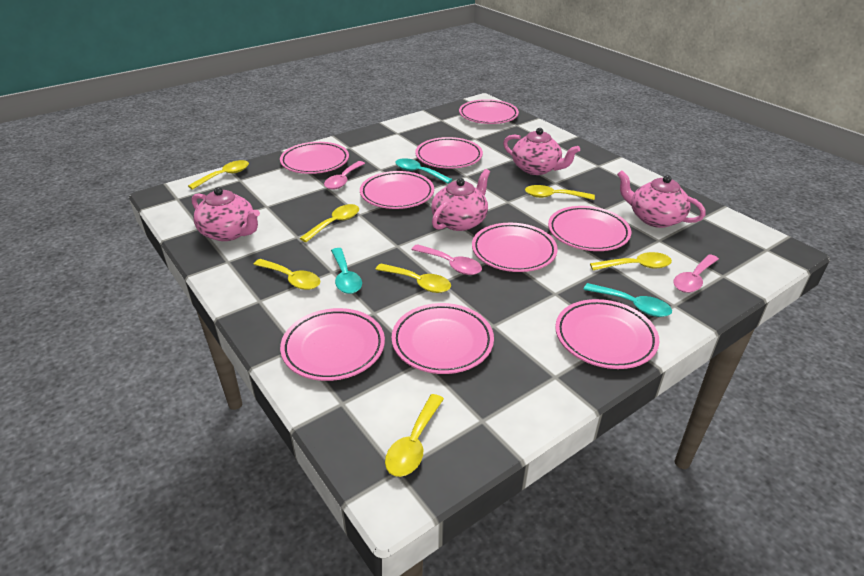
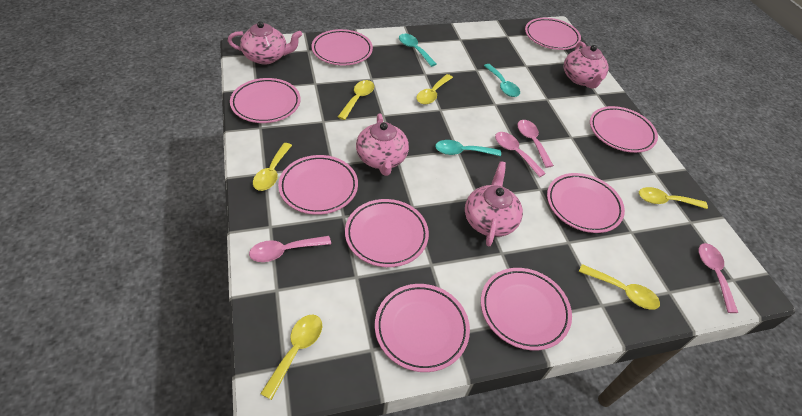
pink spoon: 3 -> 4
yellow spoon: 7 -> 6

